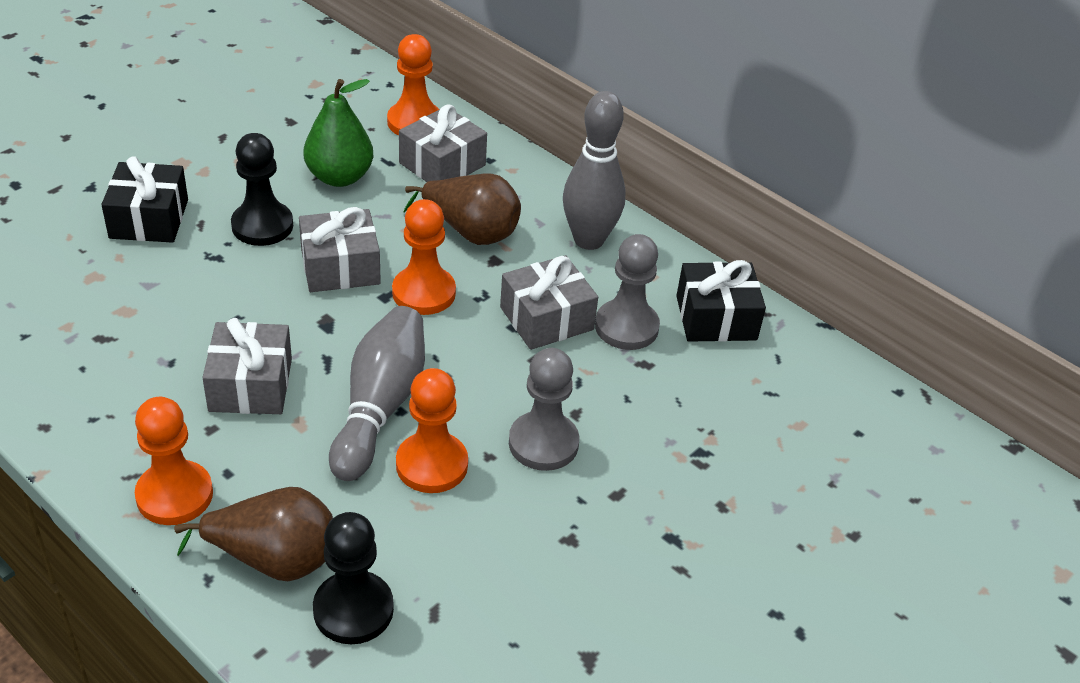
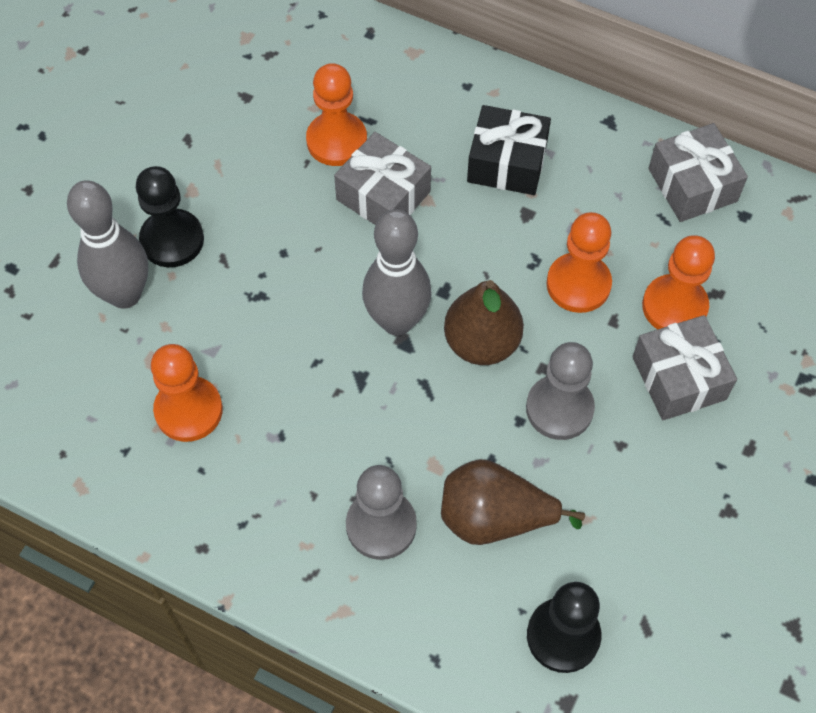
black gift: 2 -> 1
green pear: 1 -> 0
grey gift: 4 -> 3

